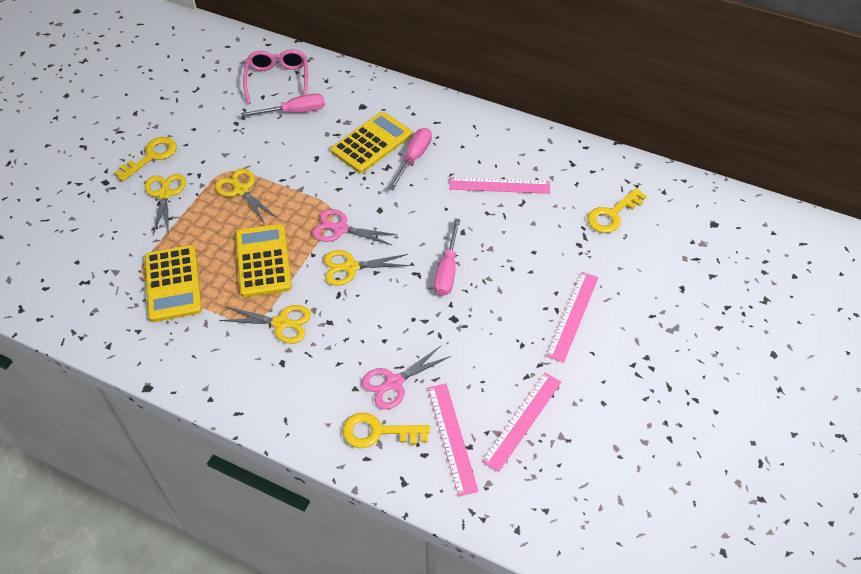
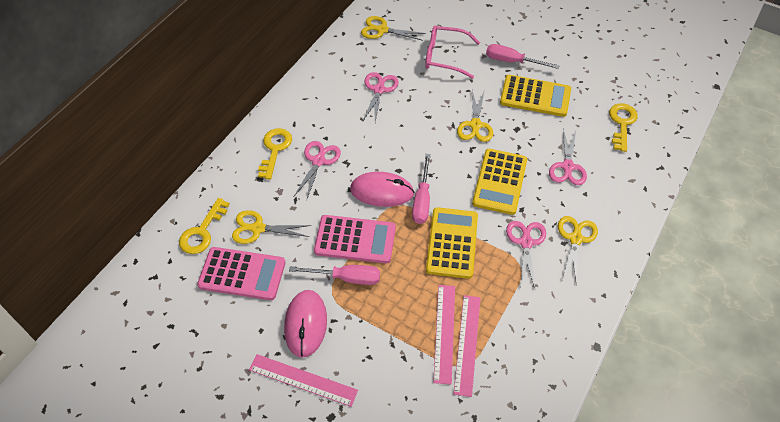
pink calculator: 0 -> 2
pink mouse: 0 -> 2
pink ruler: 4 -> 3
pink scissors: 2 -> 4

